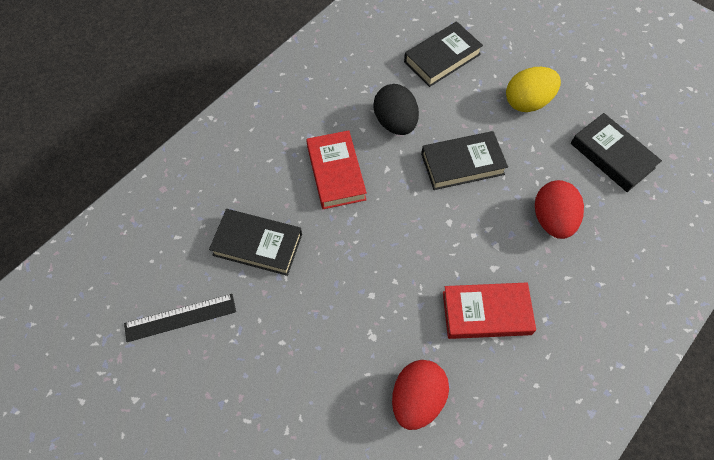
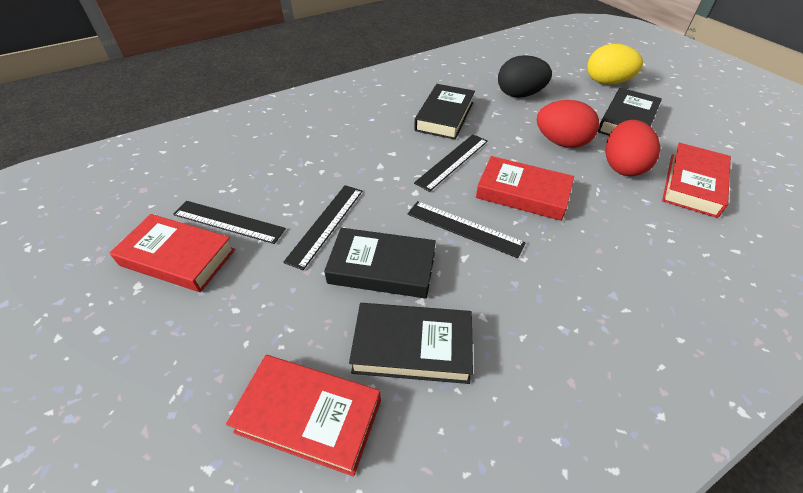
black ruler: 1 -> 4
red book: 2 -> 4

